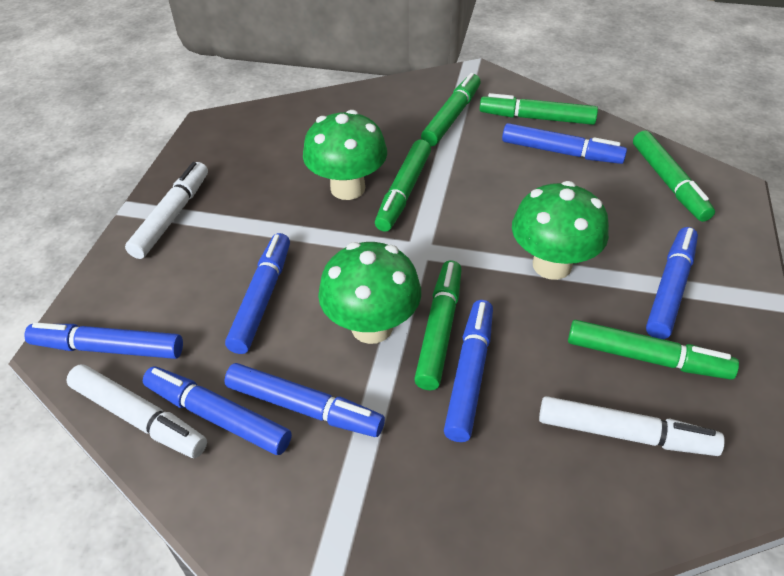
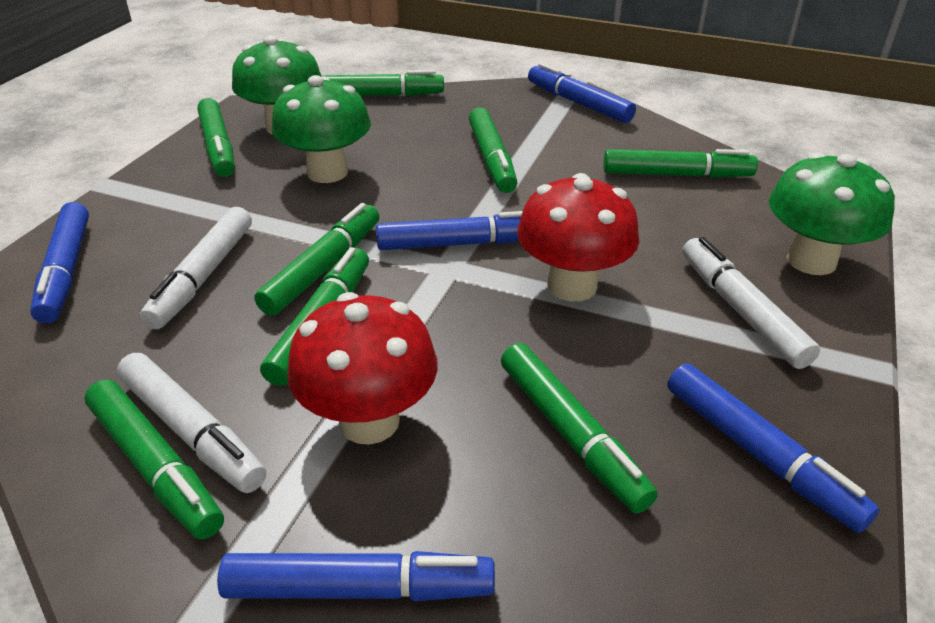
blue marker: 7 -> 5
green marker: 6 -> 8
red mushroom: 0 -> 2

